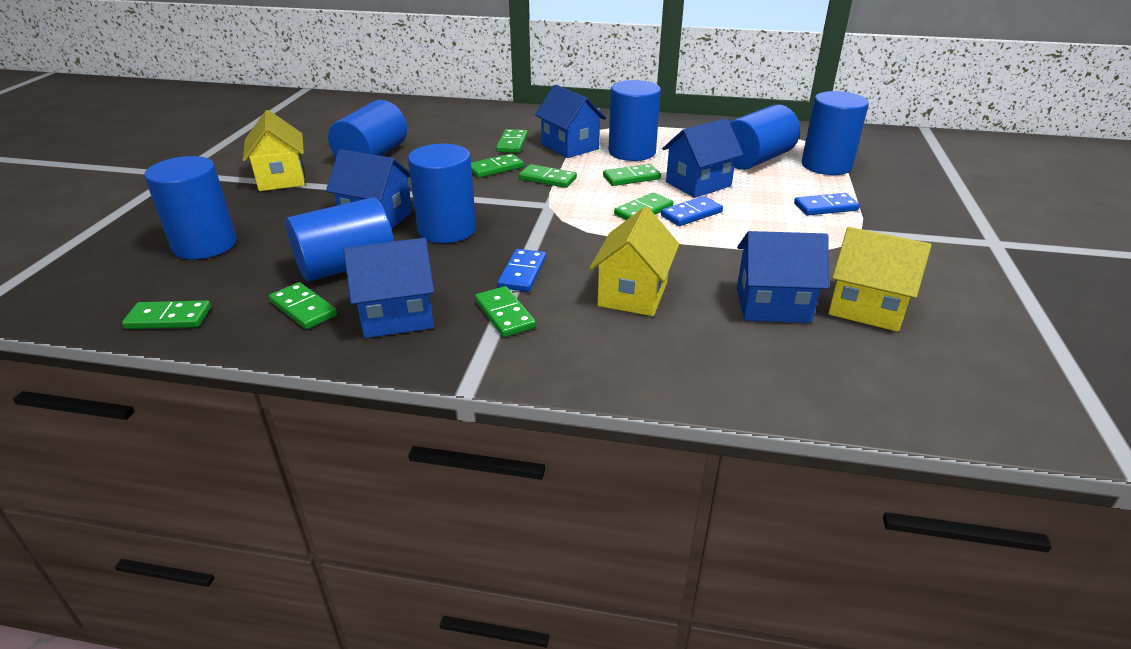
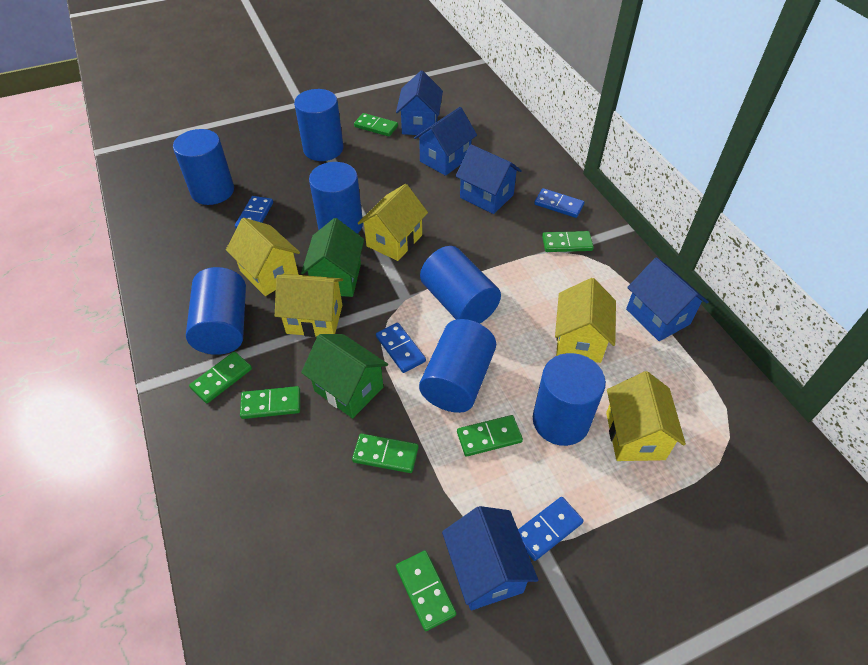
blue domino: 3 -> 4
green domino: 8 -> 7
green house: 0 -> 2
yellow house: 3 -> 5

